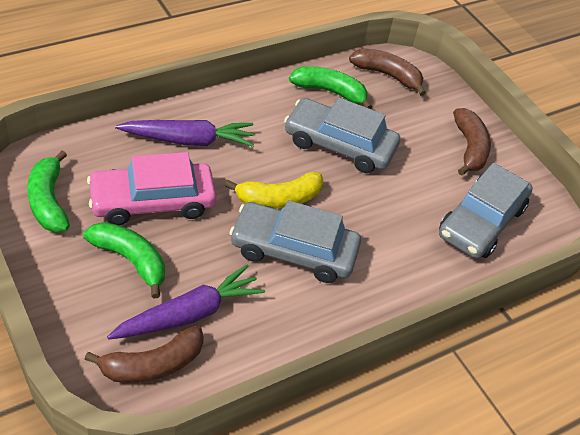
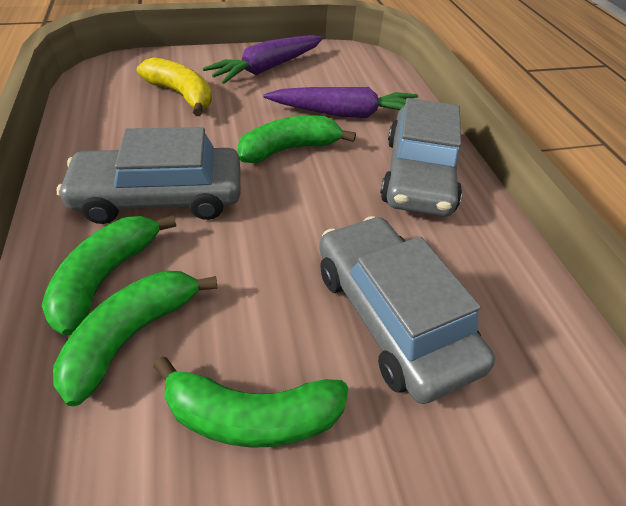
brown banana: 3 -> 0
green banana: 3 -> 4
pink car: 1 -> 0

